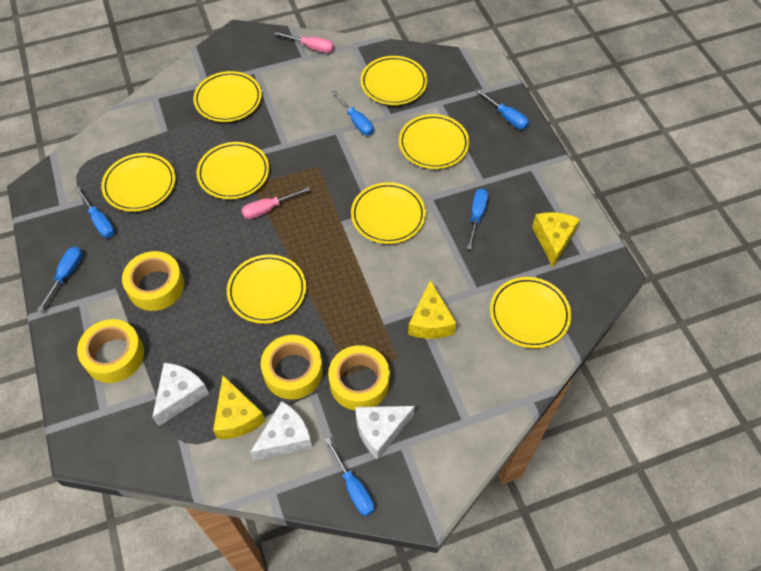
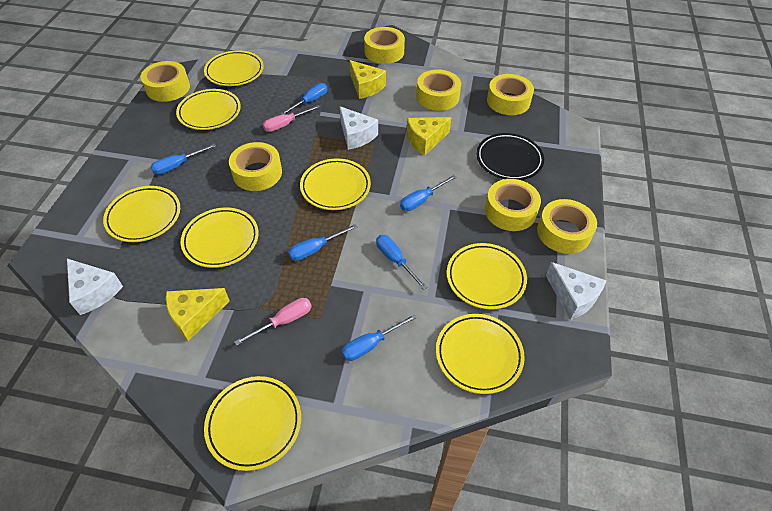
black plate: 0 -> 1
yellow tape: 4 -> 7

